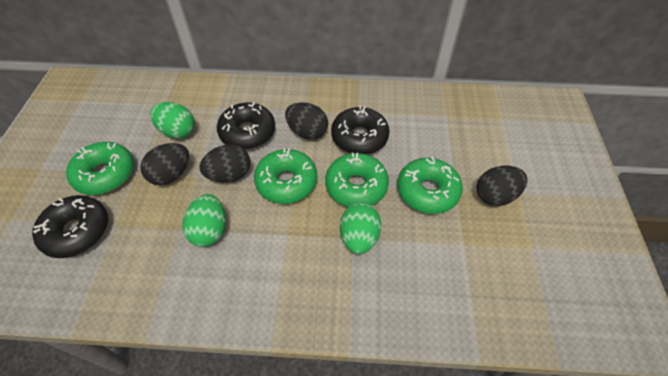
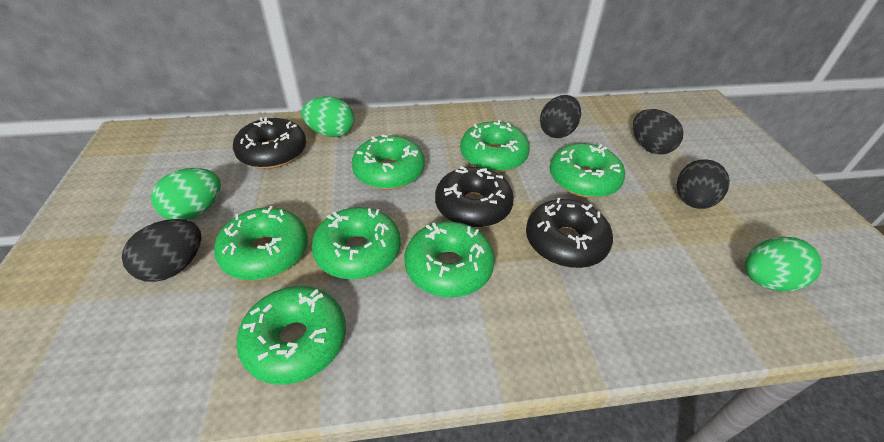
green donut: 4 -> 7

